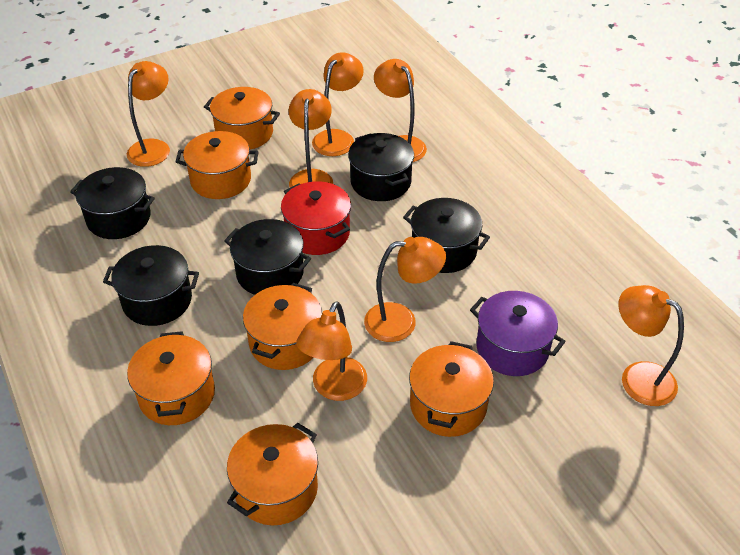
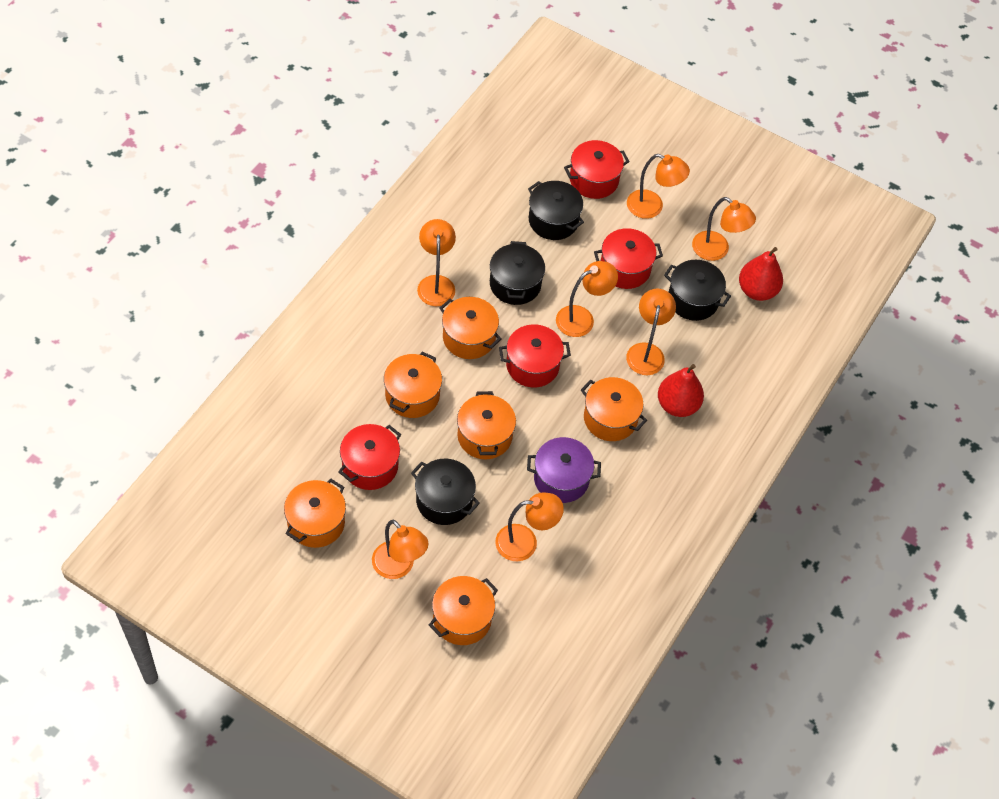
black pot: 5 -> 4
red pear: 0 -> 2
red pot: 1 -> 4

